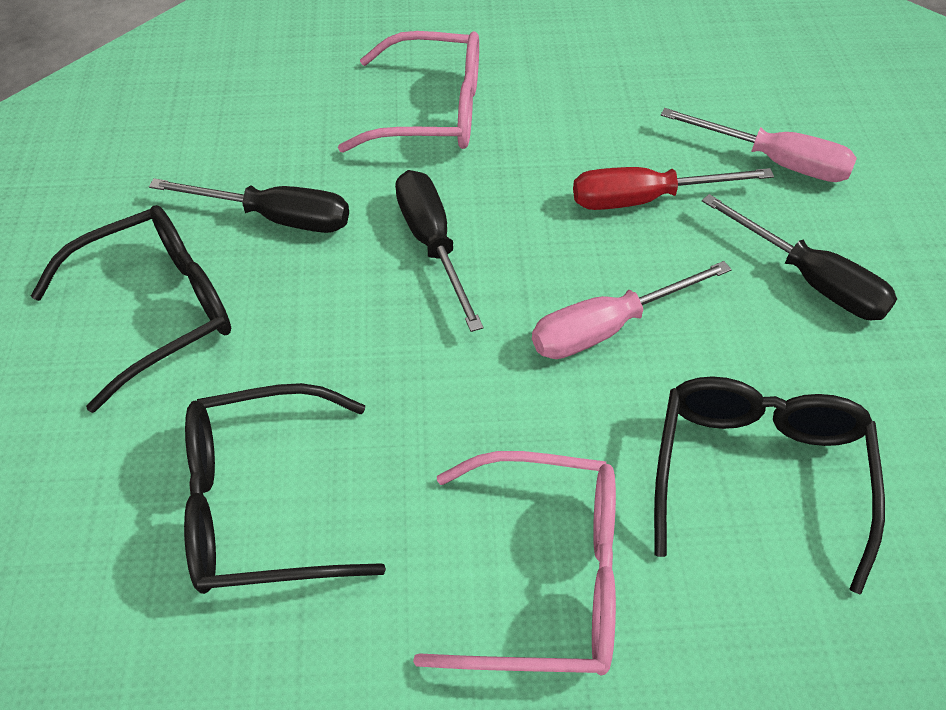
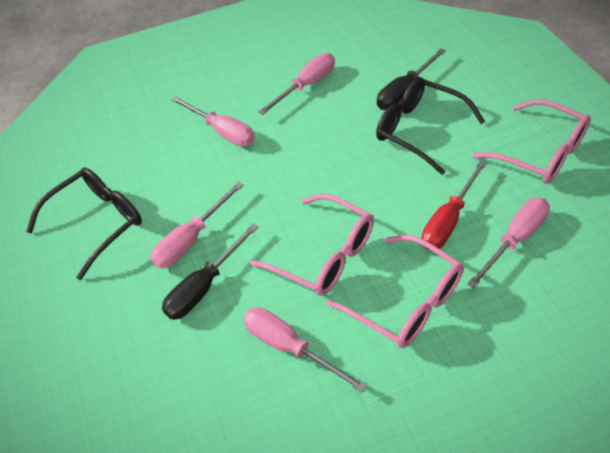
black glasses: 3 -> 2
black screwdriver: 3 -> 2
pink glasses: 2 -> 3
pink screwdriver: 2 -> 5

